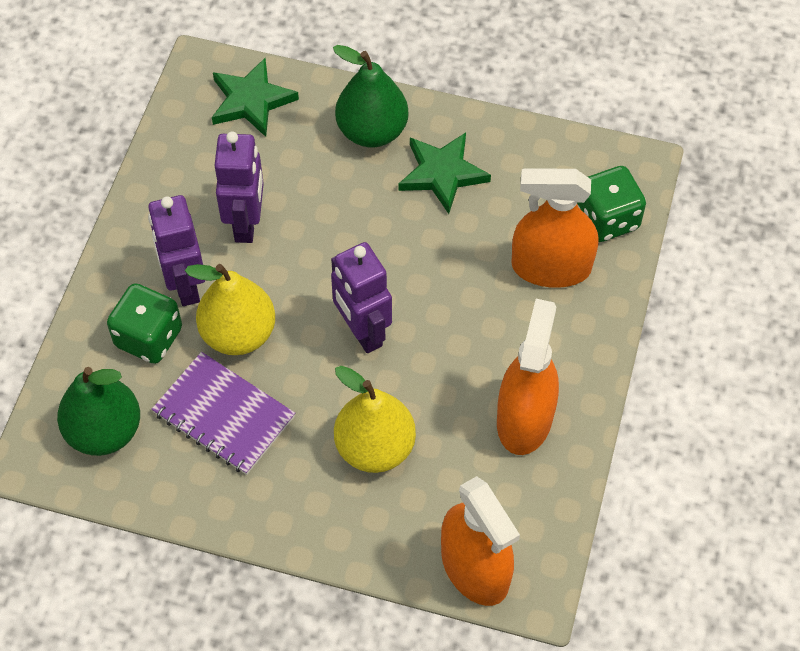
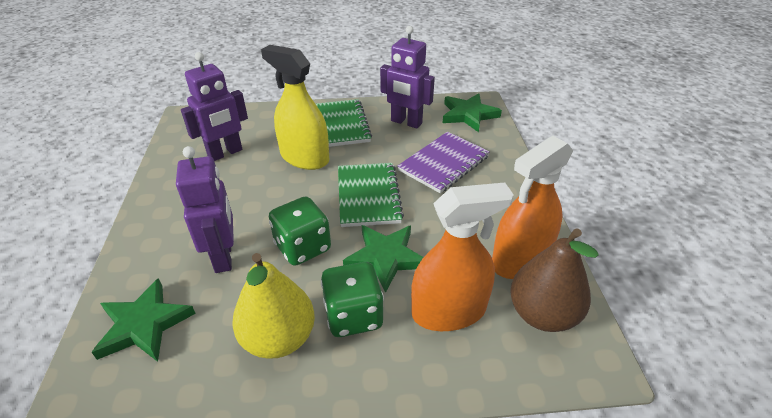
brown pear: 0 -> 1
green notebook: 0 -> 2
green pear: 2 -> 0
green star: 2 -> 3
orange spray bottle: 3 -> 2
yellow pear: 2 -> 1
yellow spray bottle: 0 -> 1

